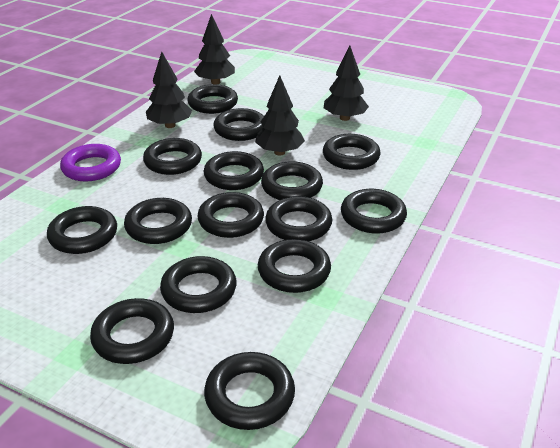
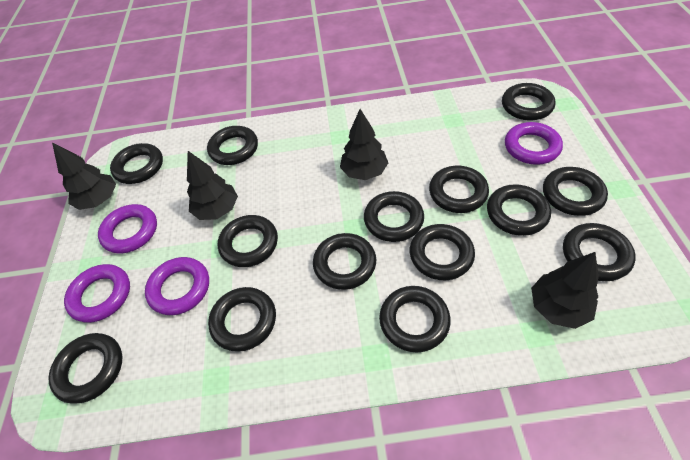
black ring: 15 -> 14
purple ring: 1 -> 4

